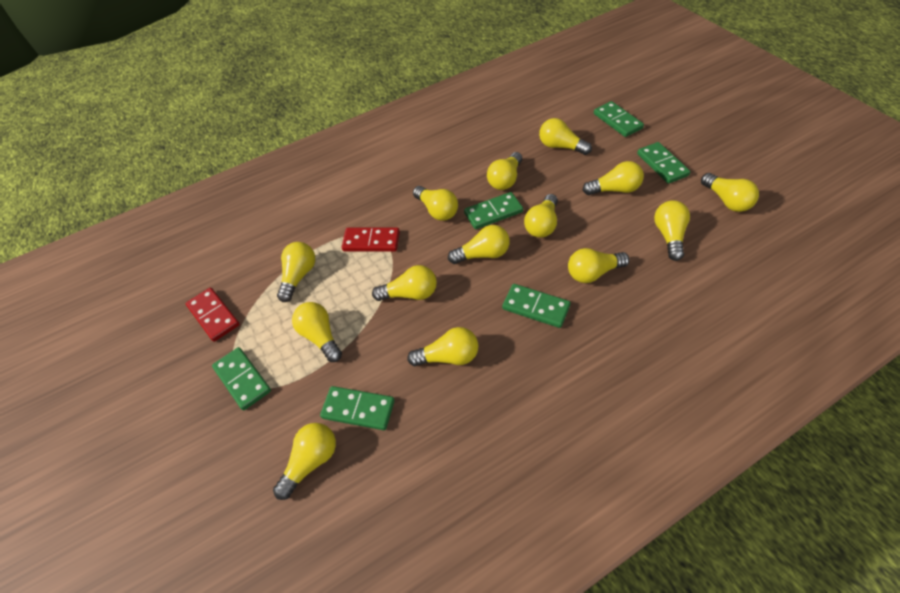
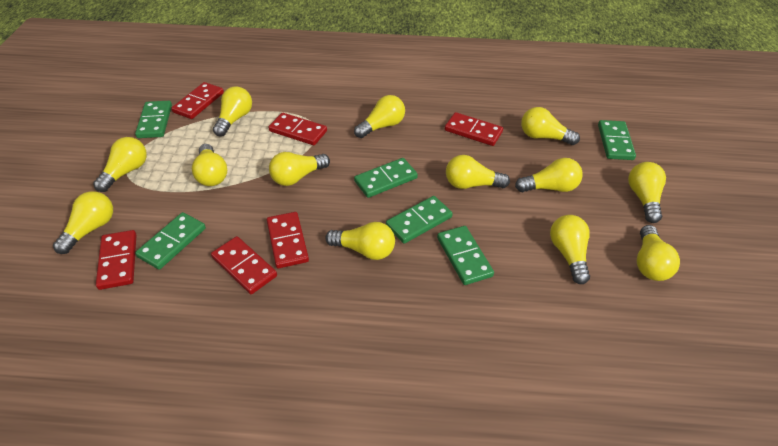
red domino: 2 -> 6
yellow light bulb: 14 -> 13

